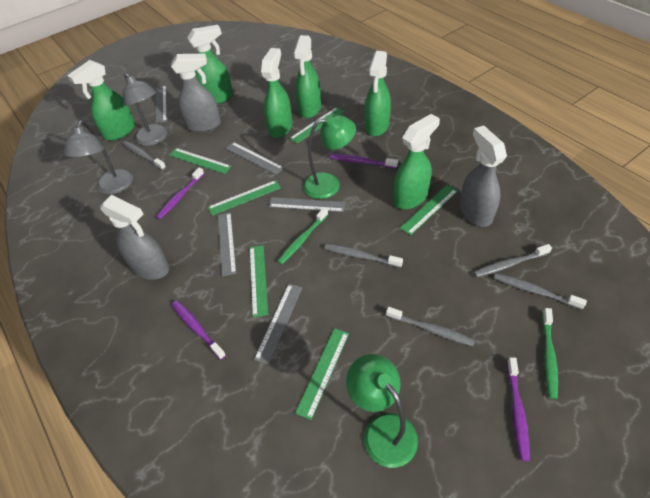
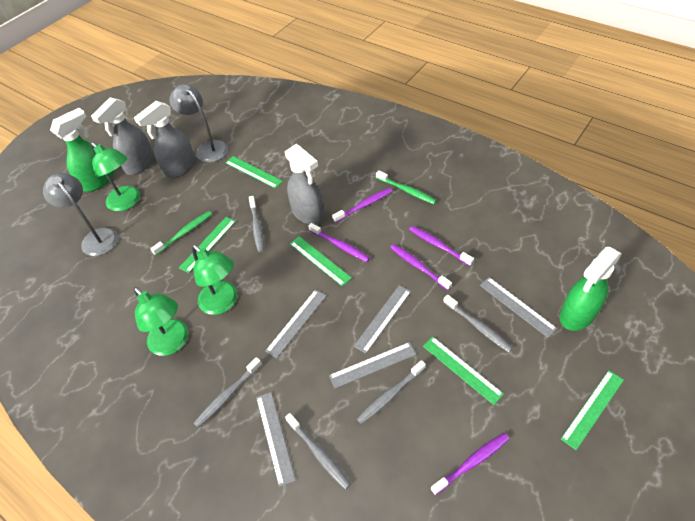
green lamp: 2 -> 3
green ruler: 6 -> 5
green spray bottle: 6 -> 2
purple toothbrush: 4 -> 5

